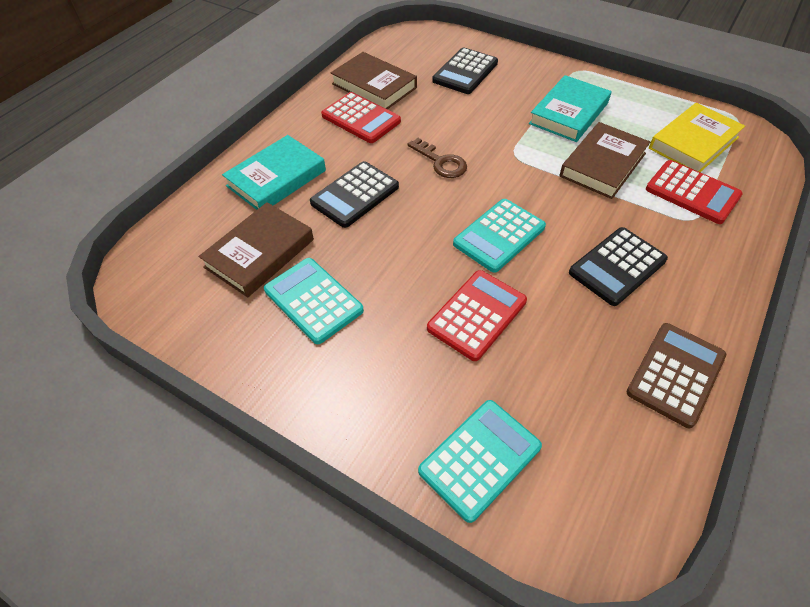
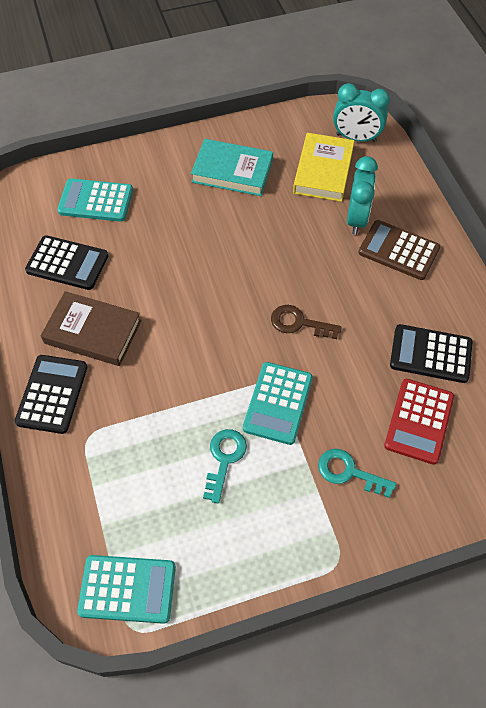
brown book: 3 -> 1
red calculator: 3 -> 1
turquoise book: 2 -> 1
turquoise clock: 0 -> 2
turquoise key: 0 -> 2

